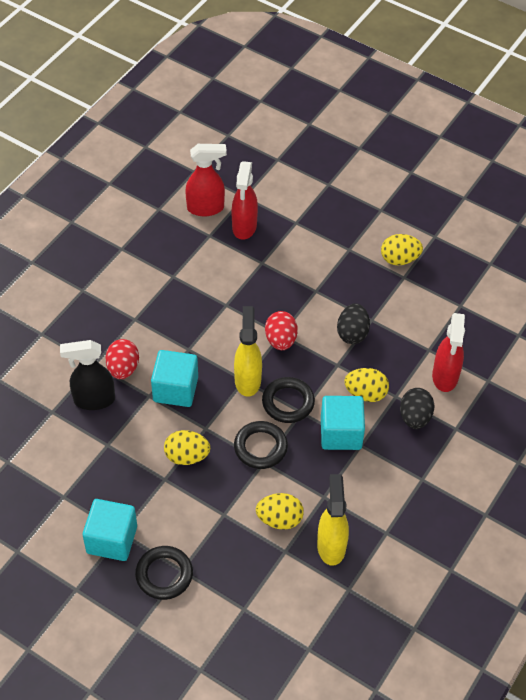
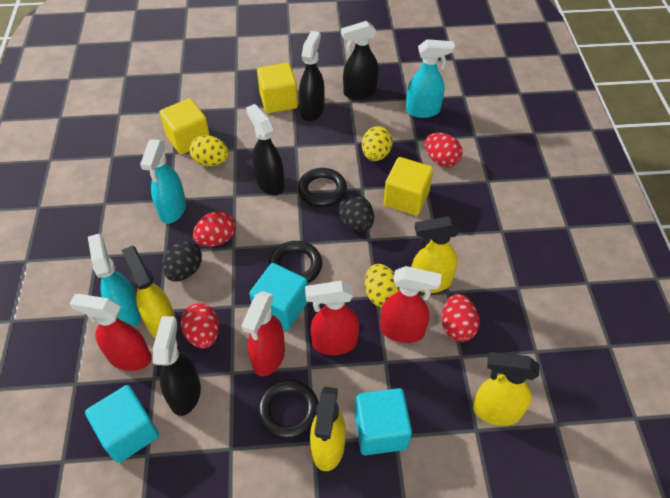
black spray bottle: 1 -> 4
red egg: 2 -> 4
red spray bottle: 3 -> 4
turquoise spray bottle: 0 -> 3
yellow cube: 0 -> 3
yellow egg: 4 -> 3
yellow spray bottle: 2 -> 4

